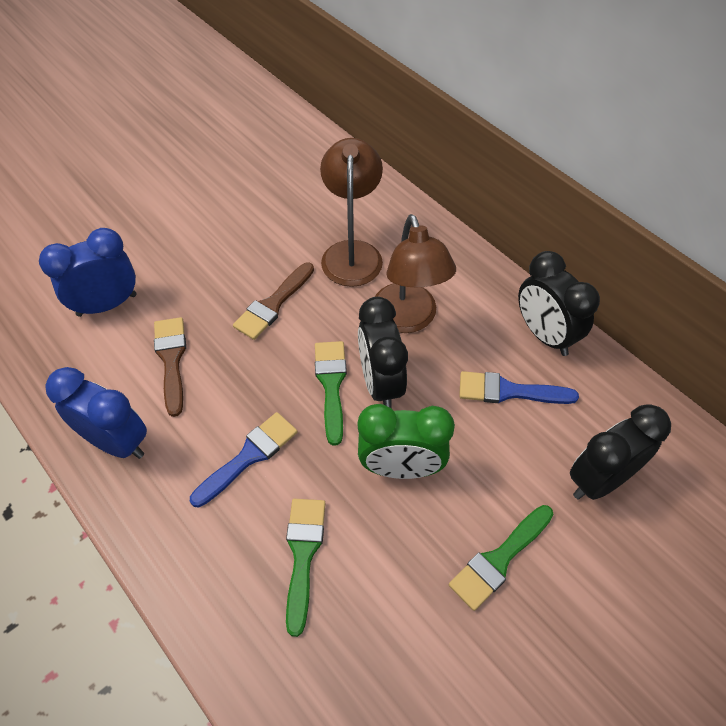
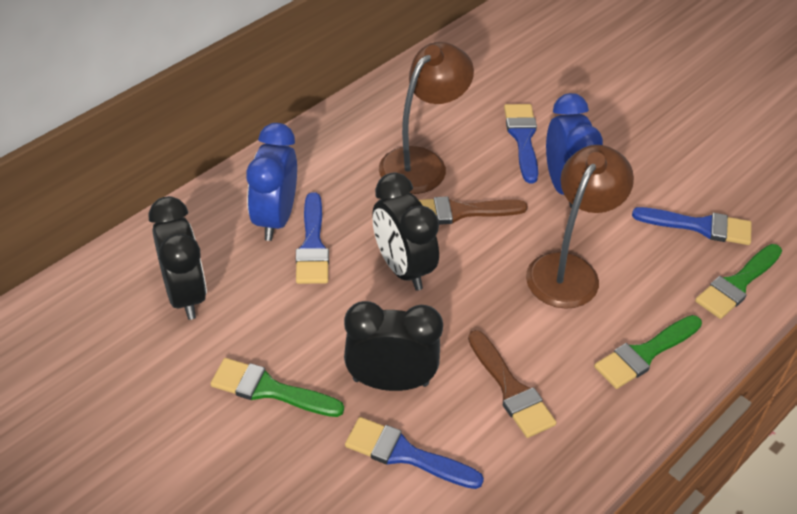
blue brush: 2 -> 4
green clock: 1 -> 0

